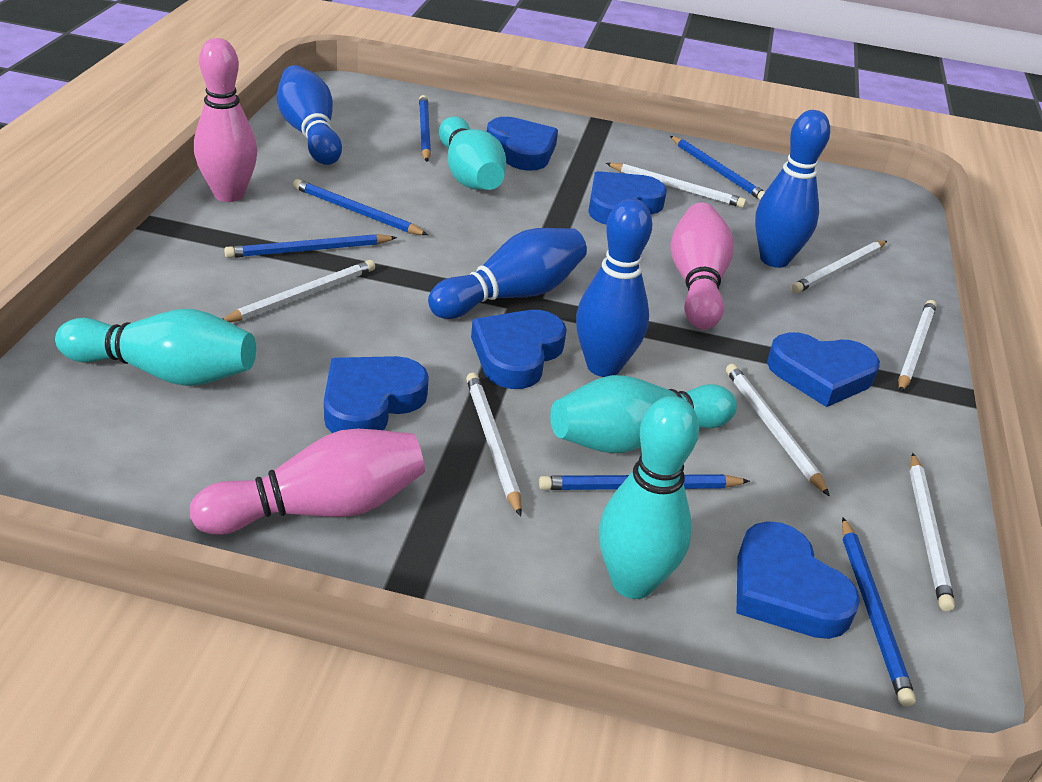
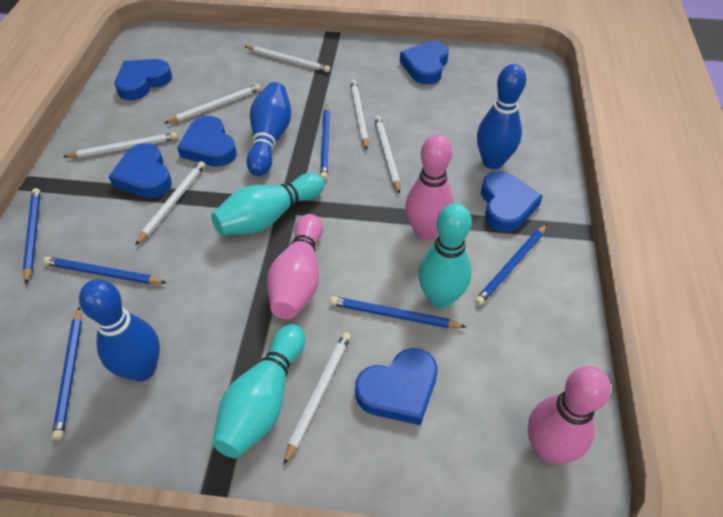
blue bowling pin: 4 -> 3
turquoise bowling pin: 4 -> 3

